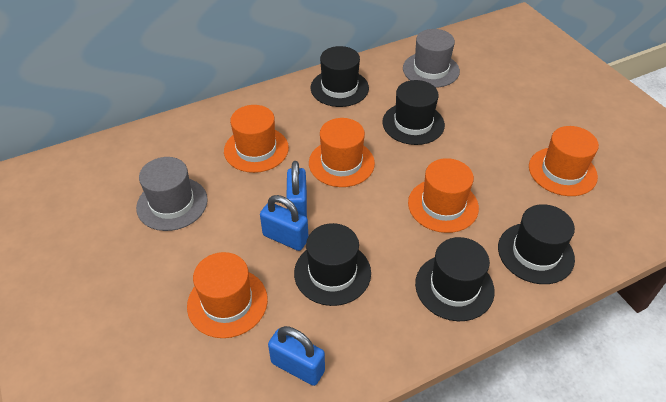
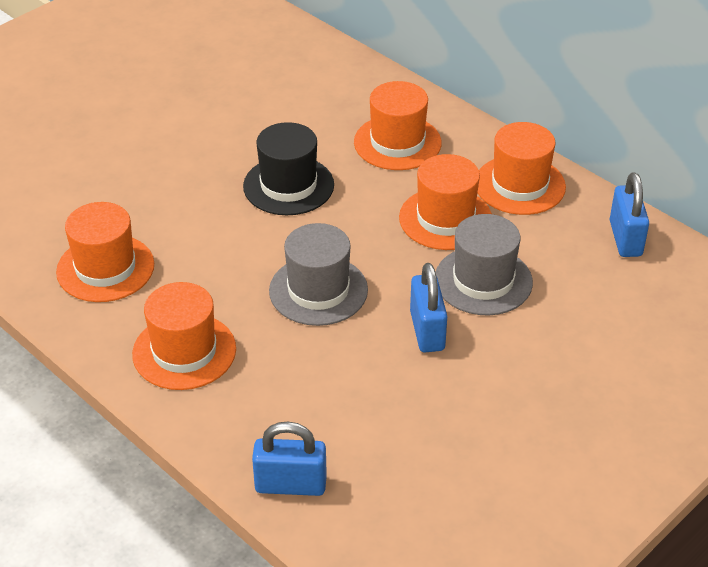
black hat: 5 -> 1

